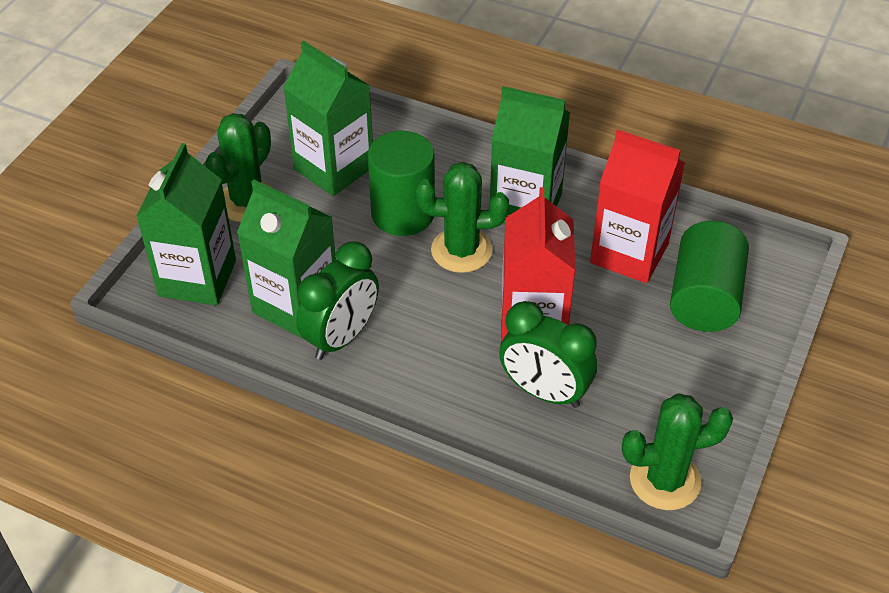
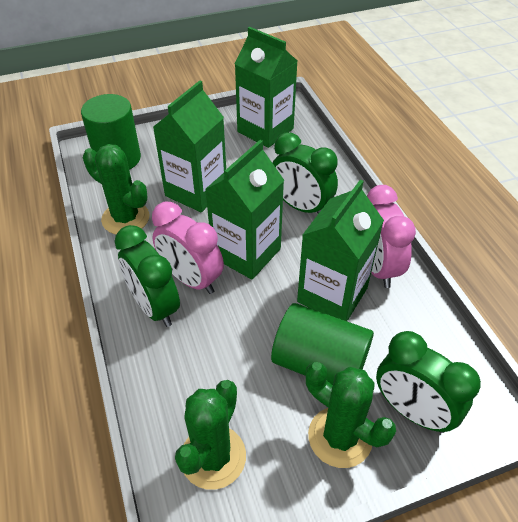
green clock: 2 -> 3
pink clock: 0 -> 2
red carton: 2 -> 0

